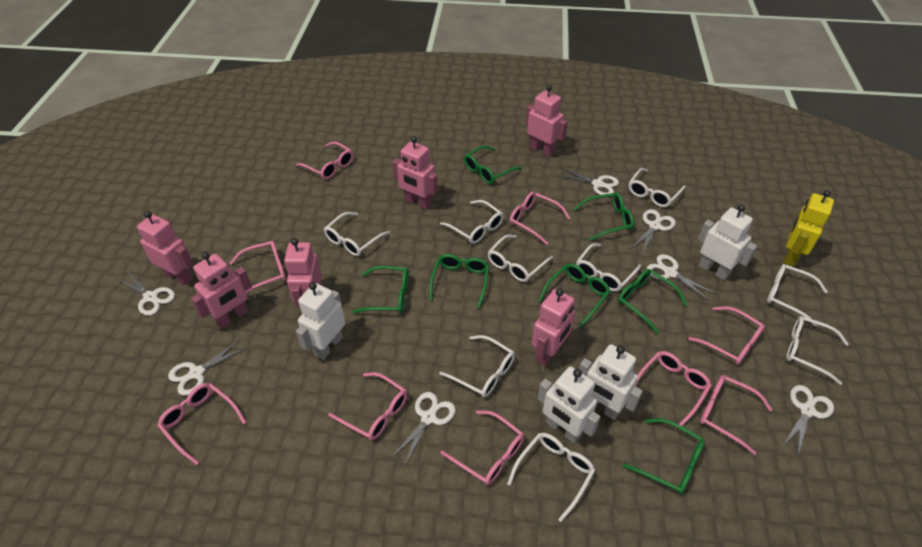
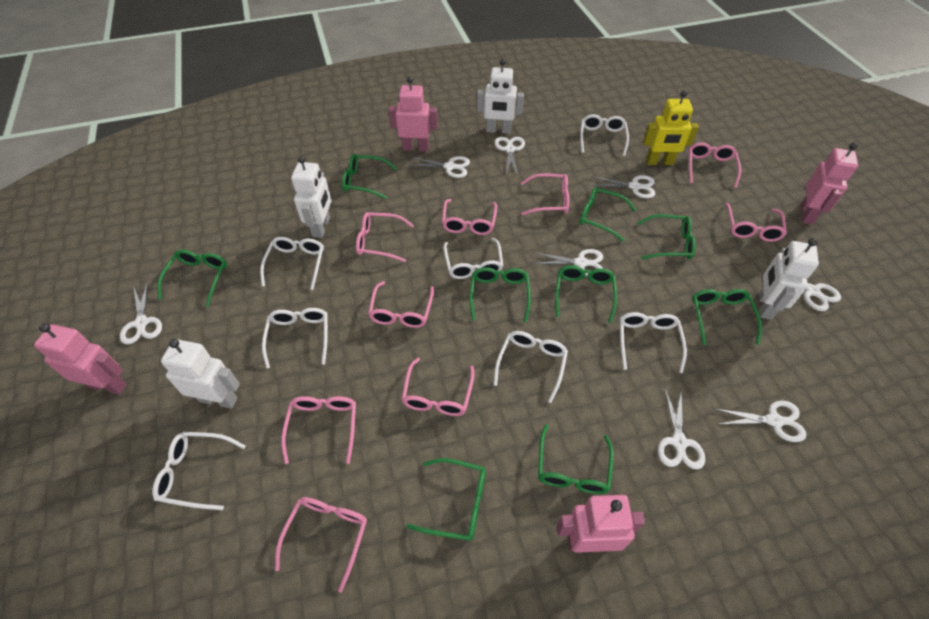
green glasses: 7 -> 9
pink robot: 6 -> 4
white glasses: 9 -> 7
white scissors: 7 -> 8

